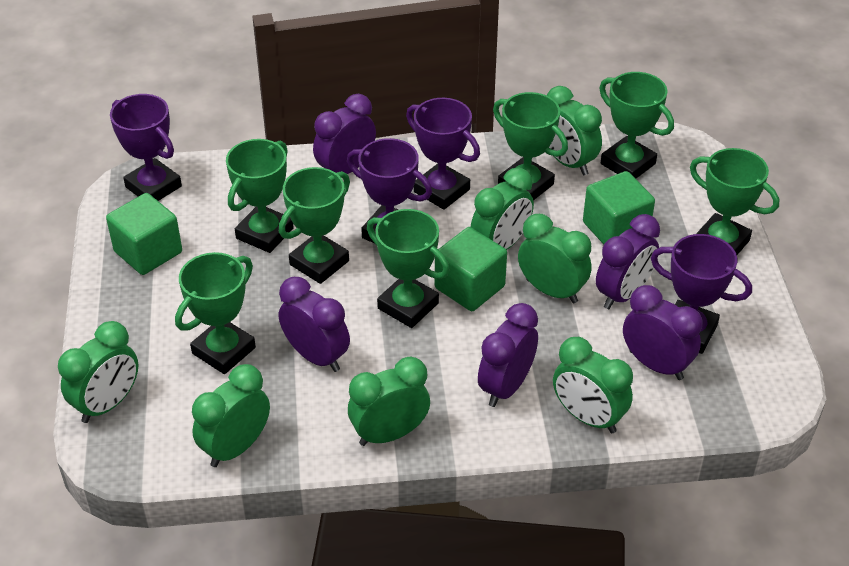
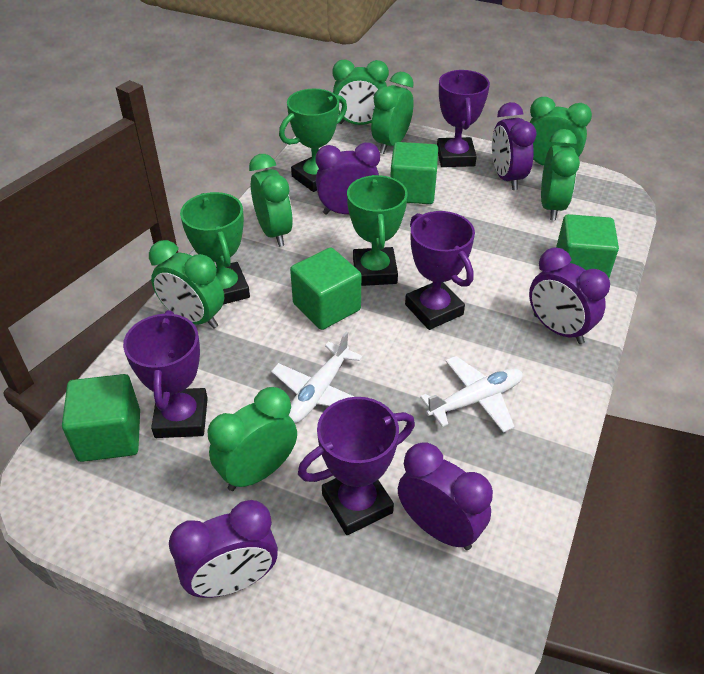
green cube: 3 -> 4
green trophy: 7 -> 3
white plane: 0 -> 2

